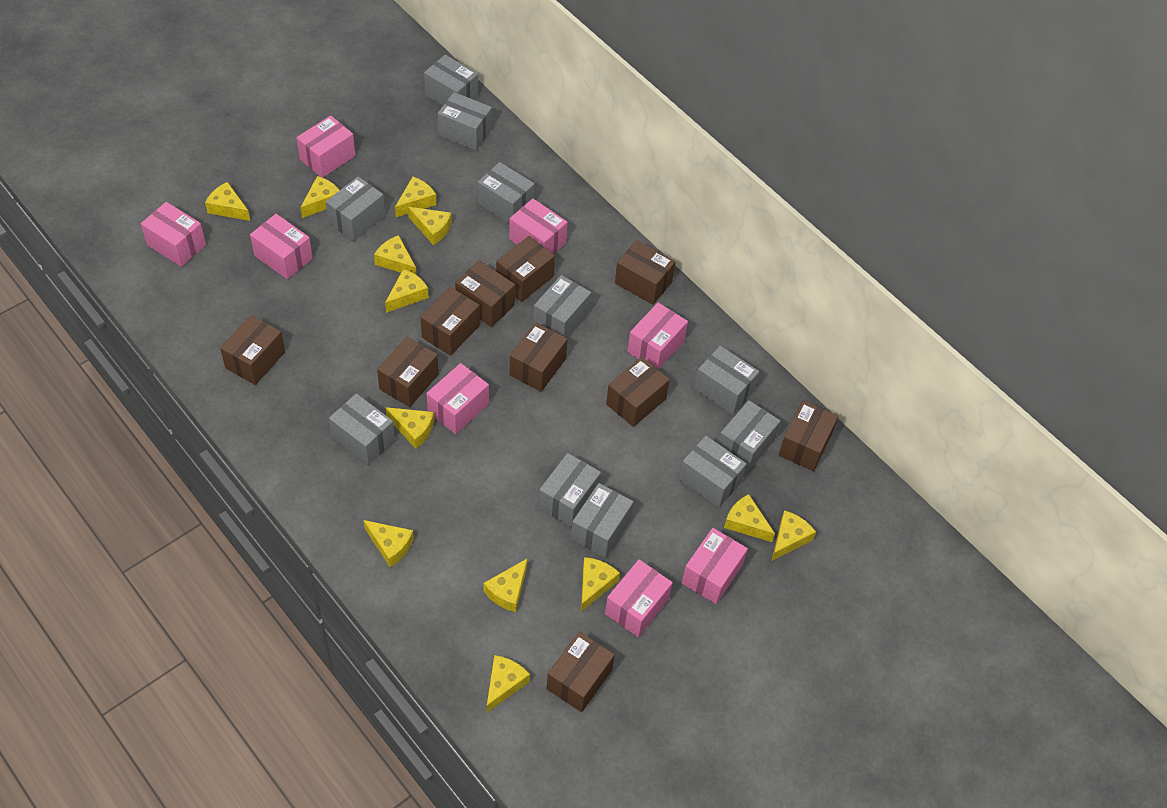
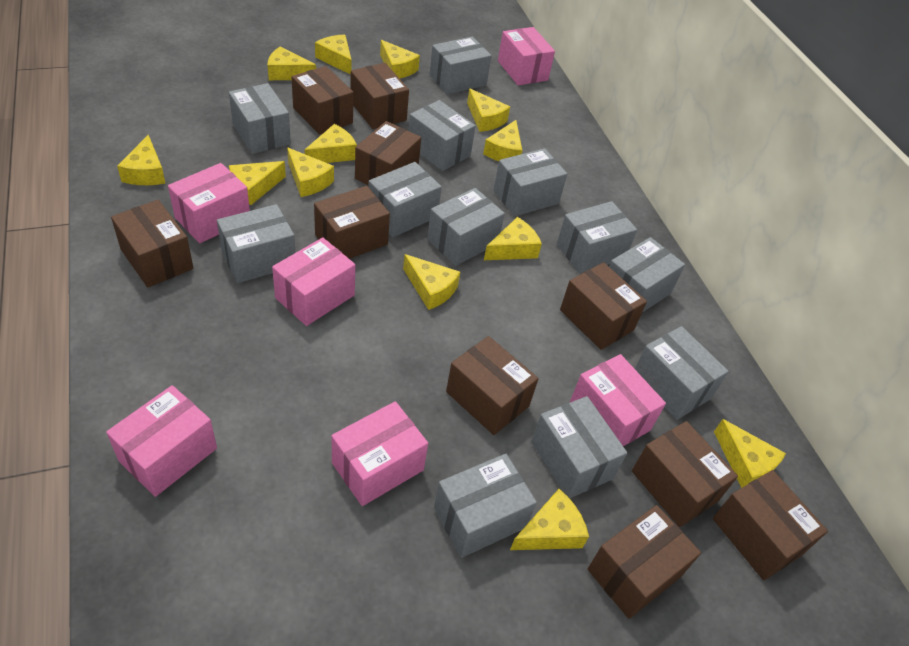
grey box: 11 -> 12
pink box: 8 -> 6

